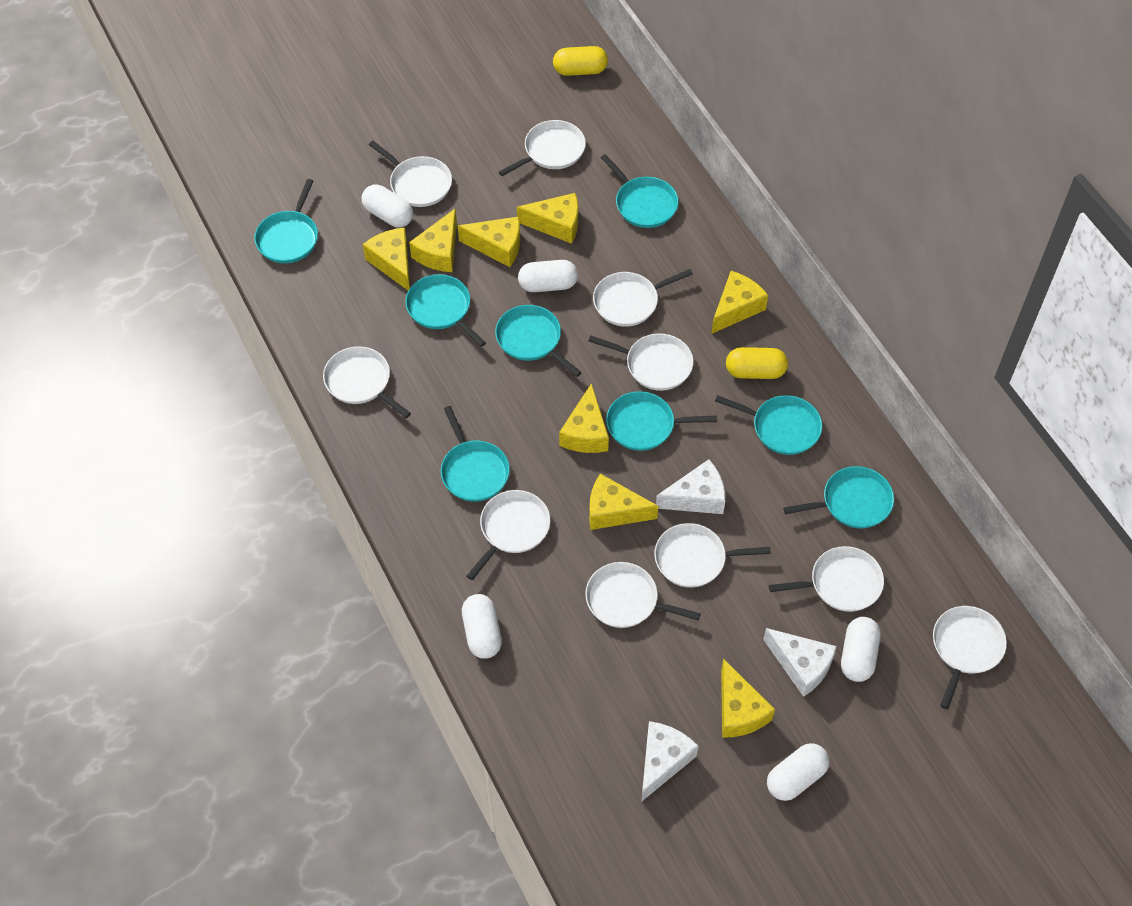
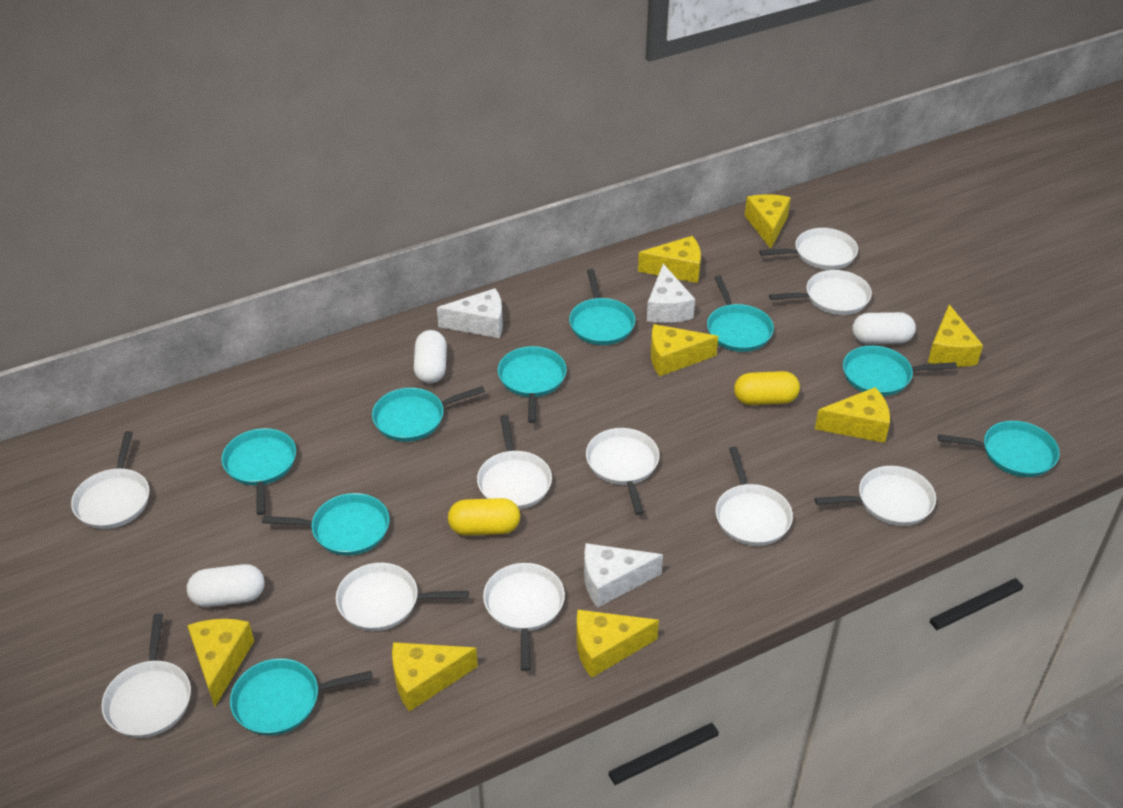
turquoise pan: 8 -> 9
white capsule: 5 -> 3

